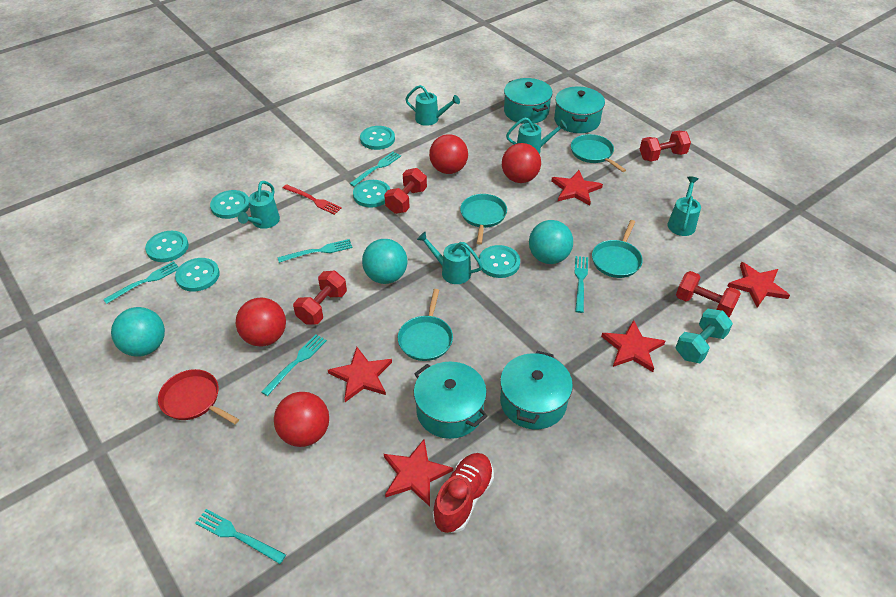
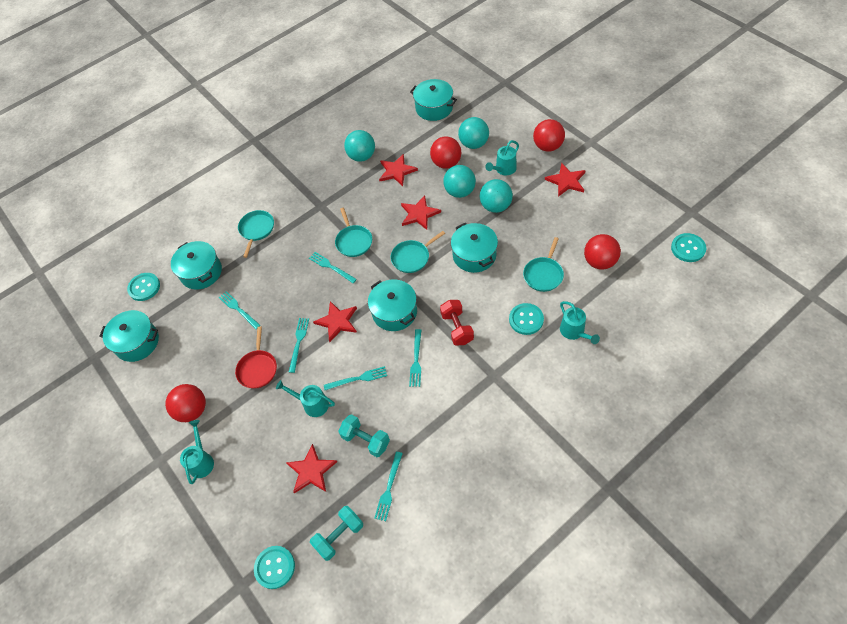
red dumbbell: 4 -> 1
red fork: 1 -> 0
red shoe: 1 -> 0
turquoise ball: 3 -> 4
turquoise button: 6 -> 4
turquoise dumbbell: 1 -> 2
turquoise pot: 4 -> 5
turquoise watering can: 5 -> 4

